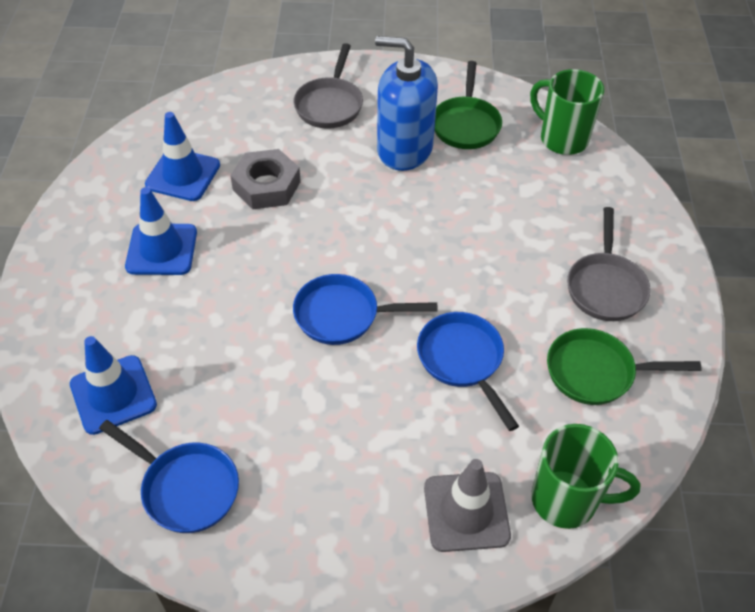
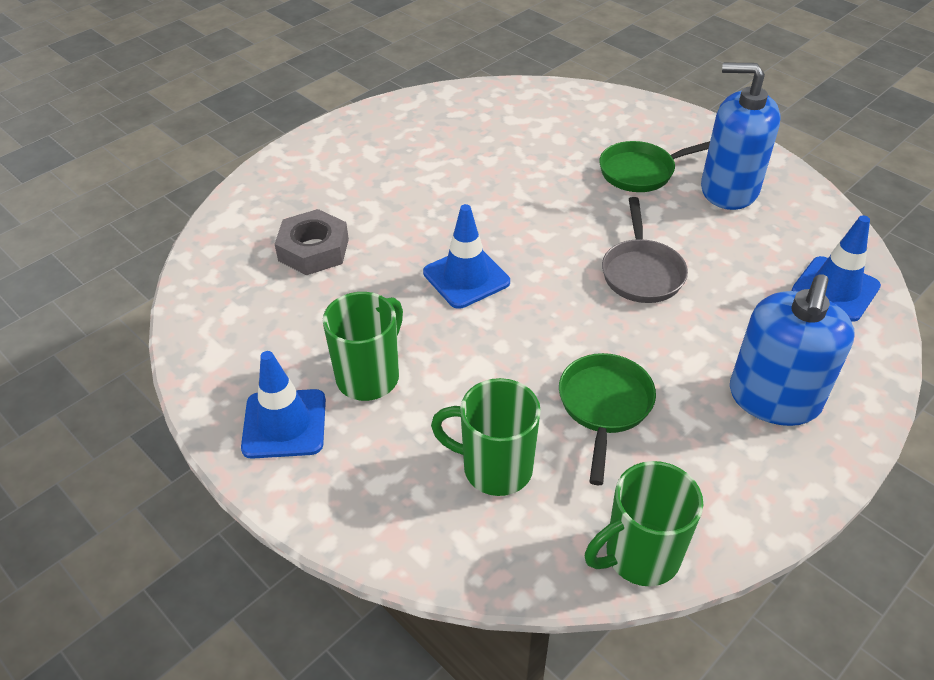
blue pan: 3 -> 0
blue soap dispenser: 1 -> 2
green mug: 2 -> 3
grey pan: 2 -> 1
grey traffic cone: 1 -> 0

